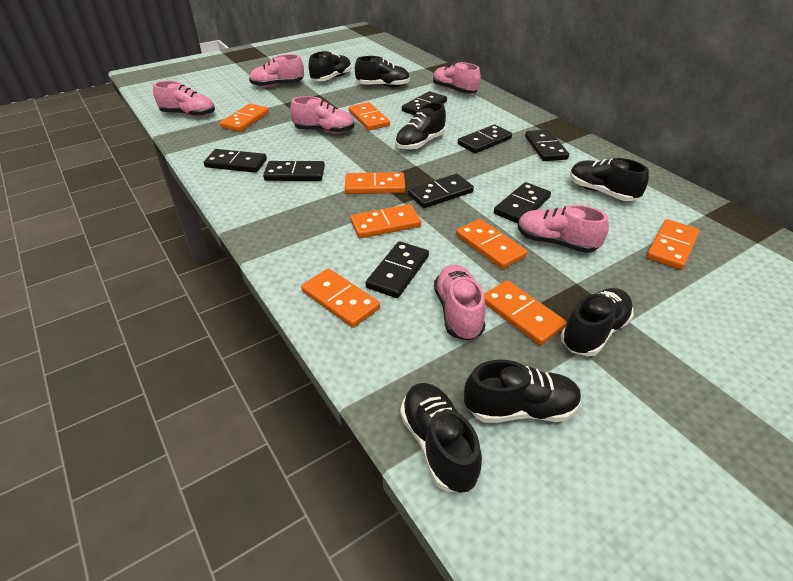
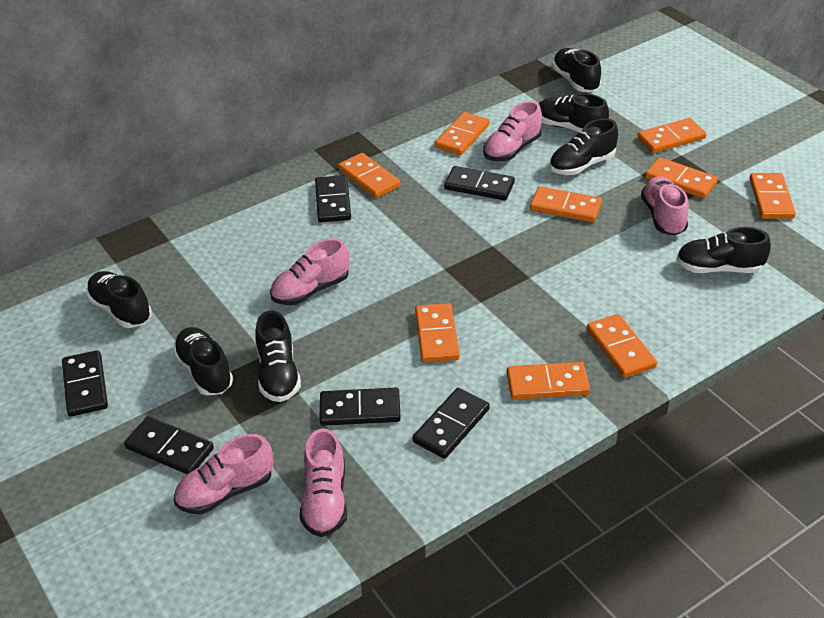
black domino: 8 -> 6
orange domino: 8 -> 9
pink shoe: 6 -> 5

